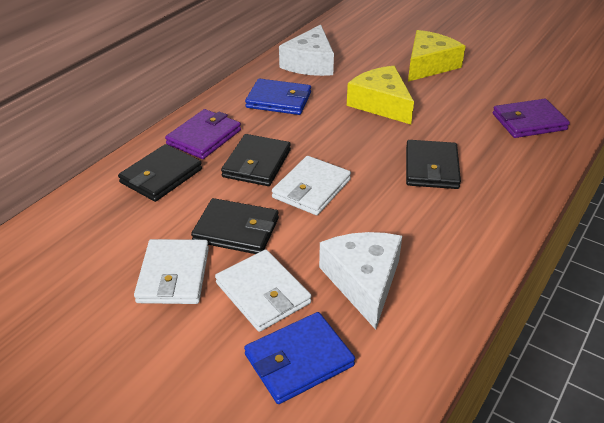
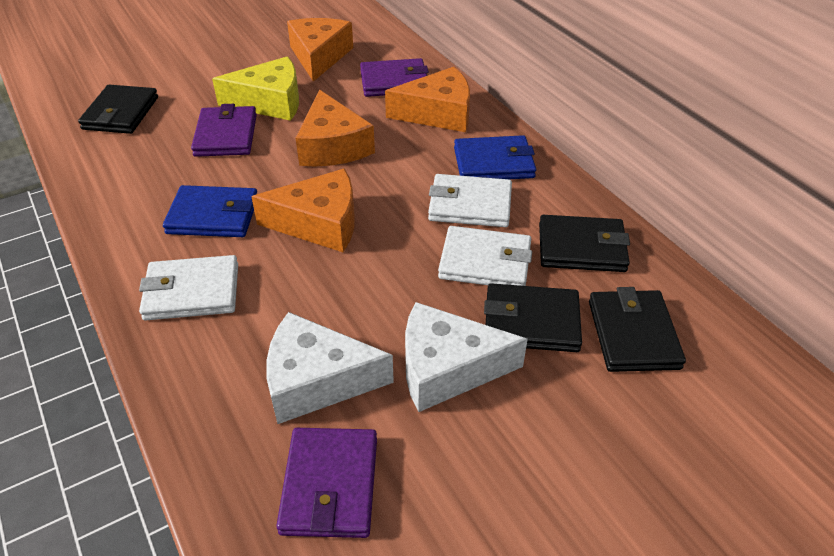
orange cheese: 0 -> 4
purple wallet: 2 -> 3
yellow cheese: 2 -> 1

